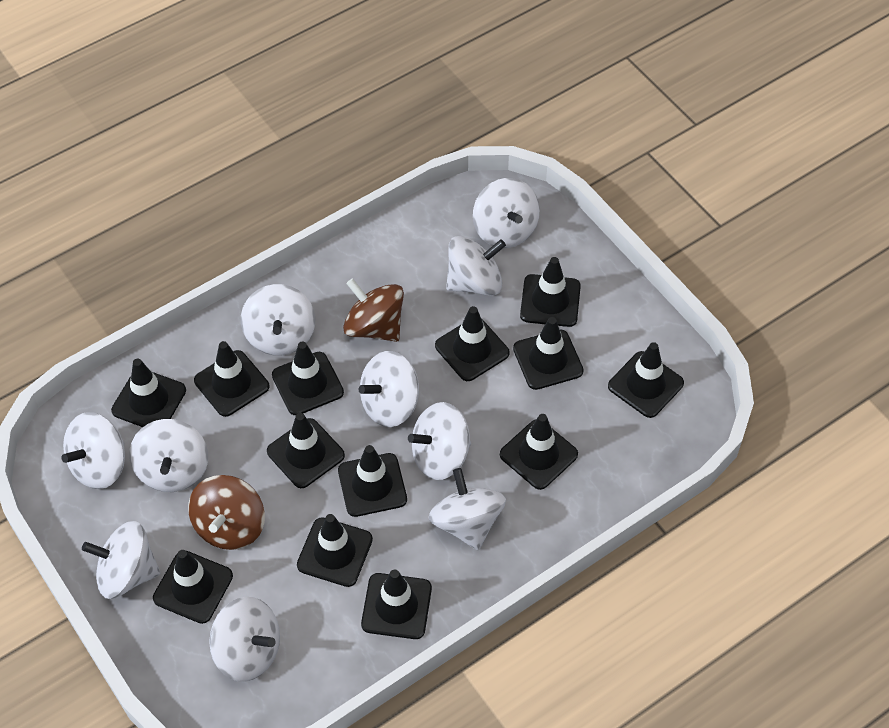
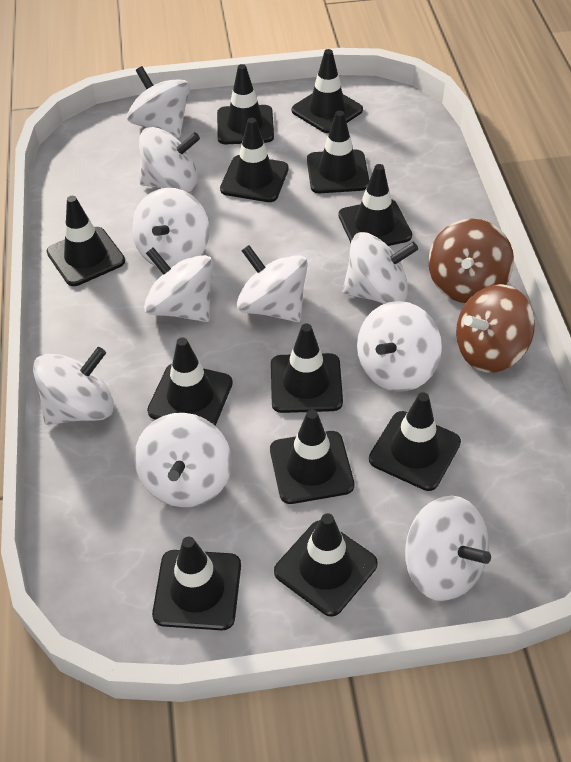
black traffic cone: 13 -> 12

